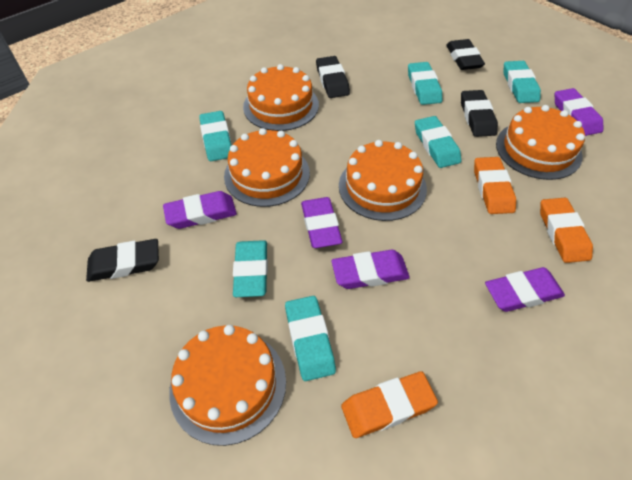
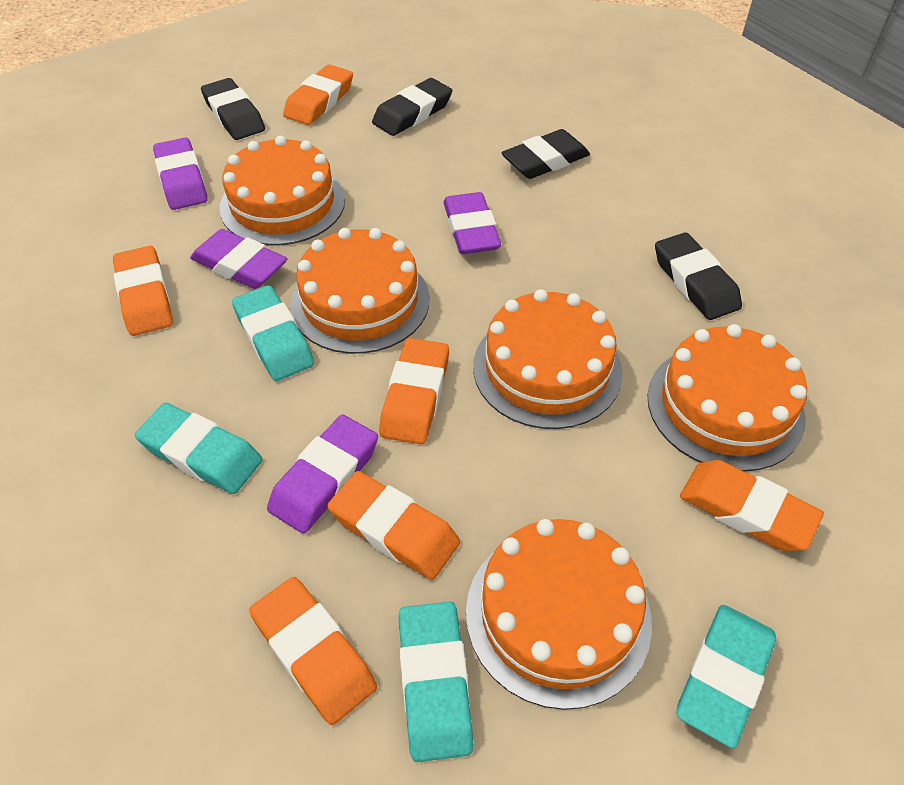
orange eraser: 3 -> 6
purple eraser: 5 -> 4
turquoise eraser: 6 -> 4

